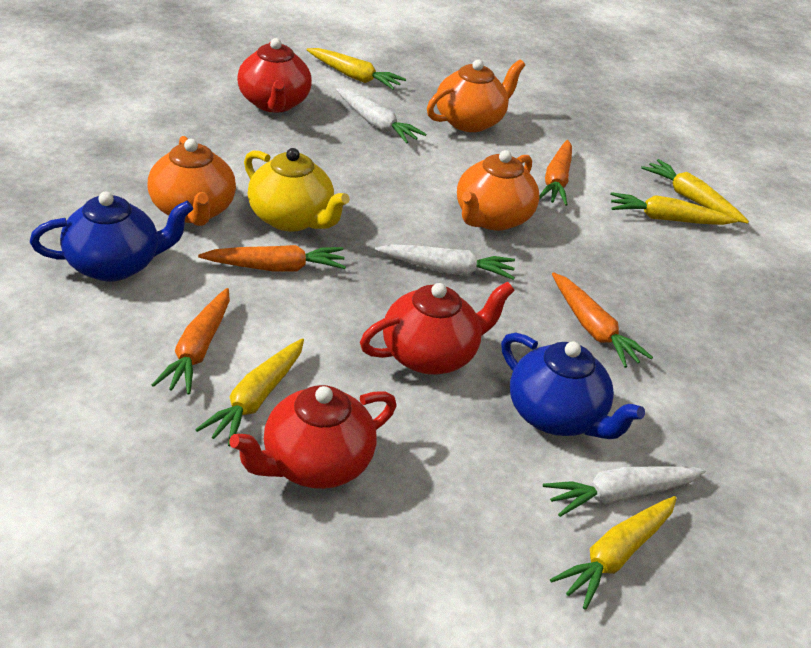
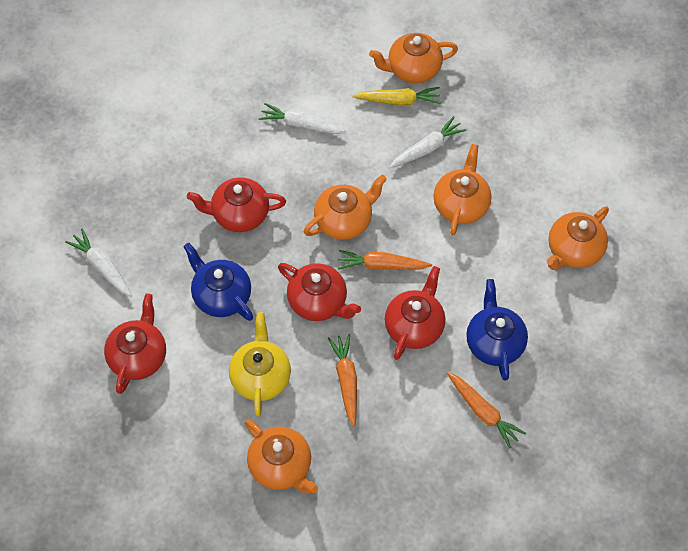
orange carrot: 4 -> 3
orange teapot: 3 -> 5
red teapot: 3 -> 4
yellow carrot: 5 -> 1

